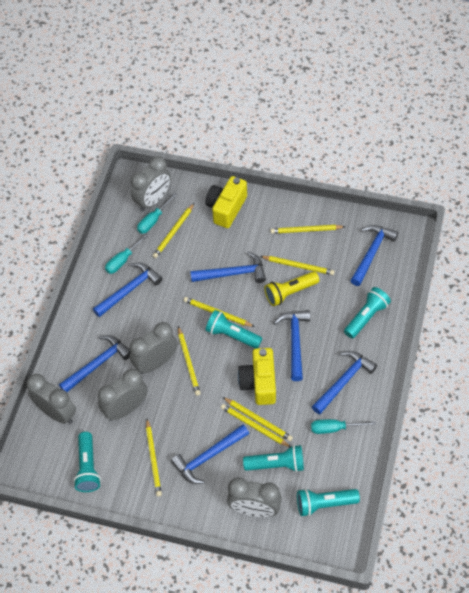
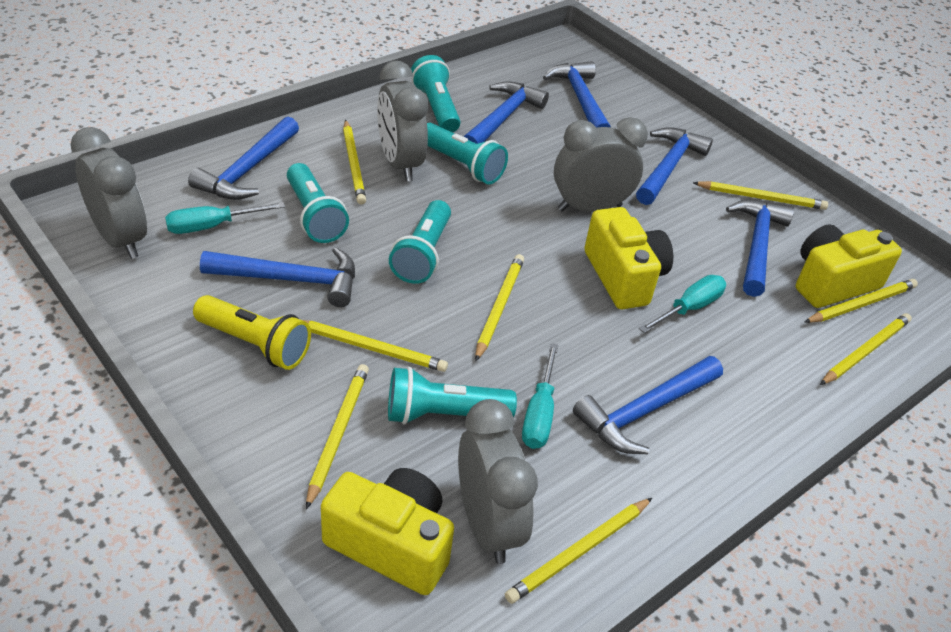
grey clock: 5 -> 4
yellow camera: 2 -> 3

